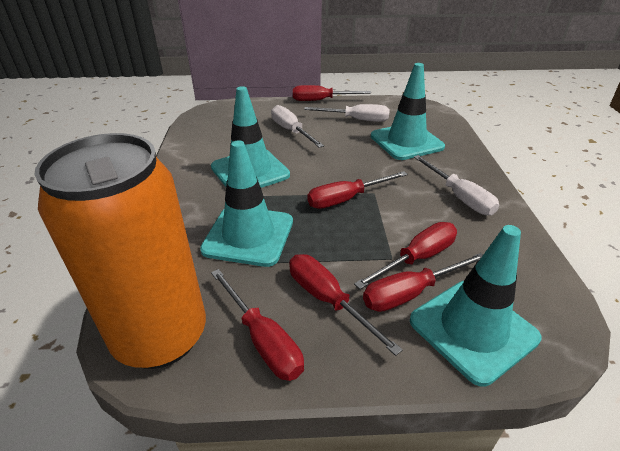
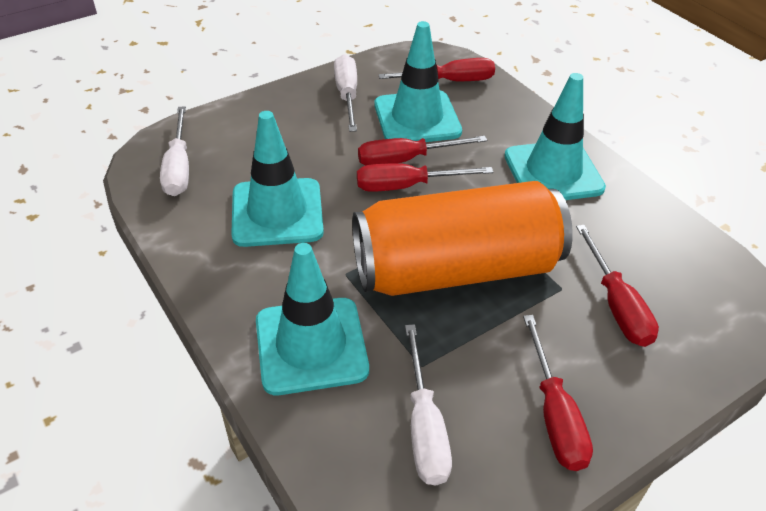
red screwdriver: 6 -> 5

